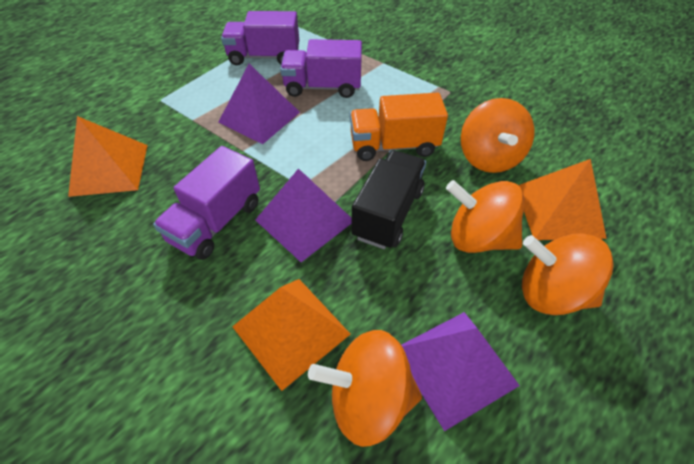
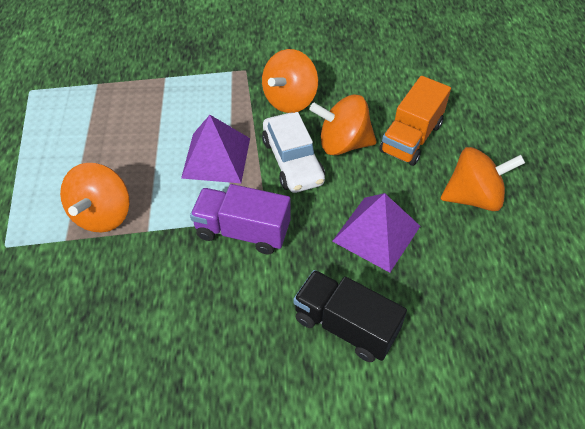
orange pyramid: 3 -> 0
purple pyramid: 3 -> 2
purple truck: 3 -> 1
white car: 0 -> 1

